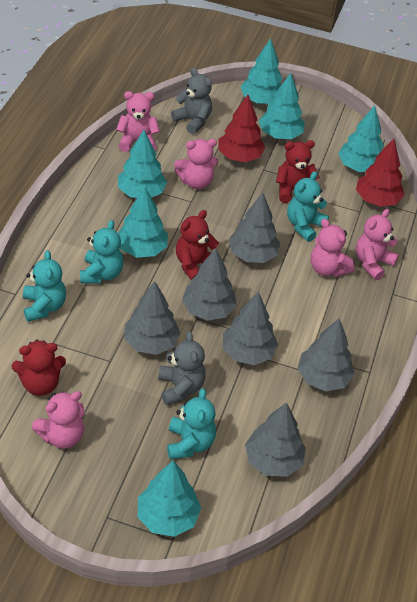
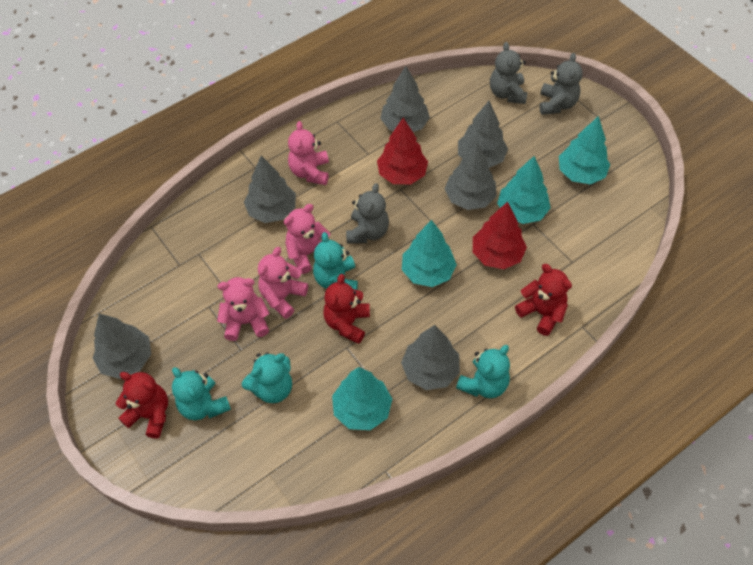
grey teddy bear: 2 -> 3
pink teddy bear: 5 -> 4
turquoise tree: 6 -> 4

